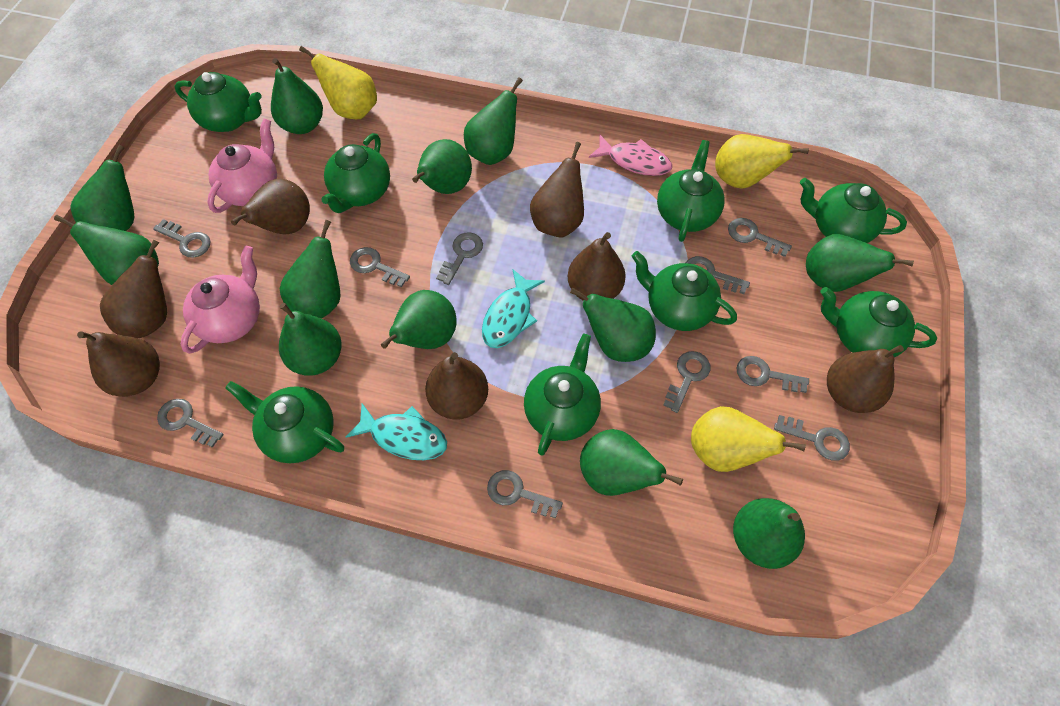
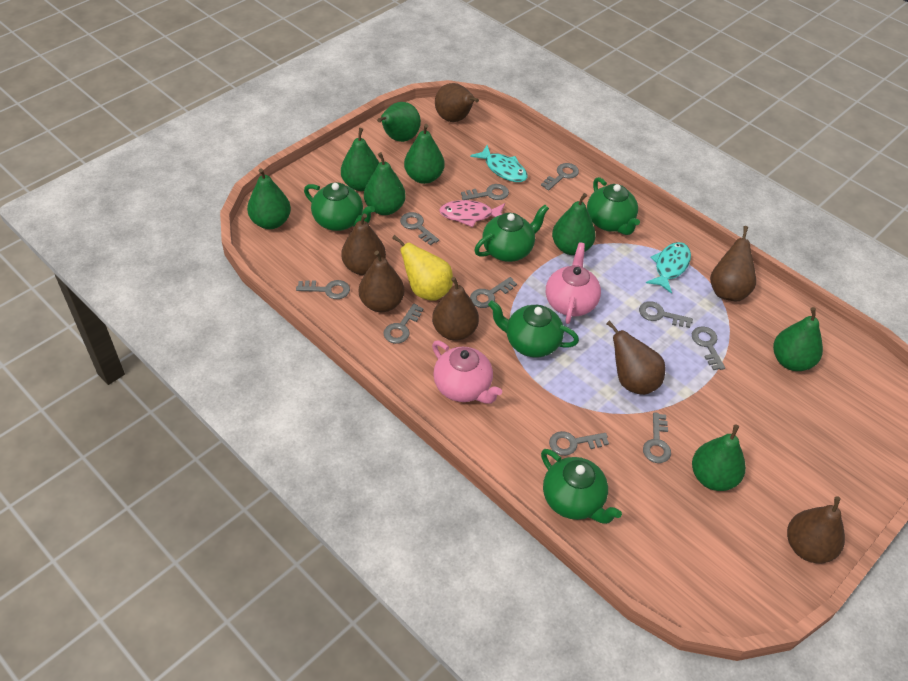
green pear: 12 -> 8
green teapot: 8 -> 5
yellow pear: 3 -> 1

